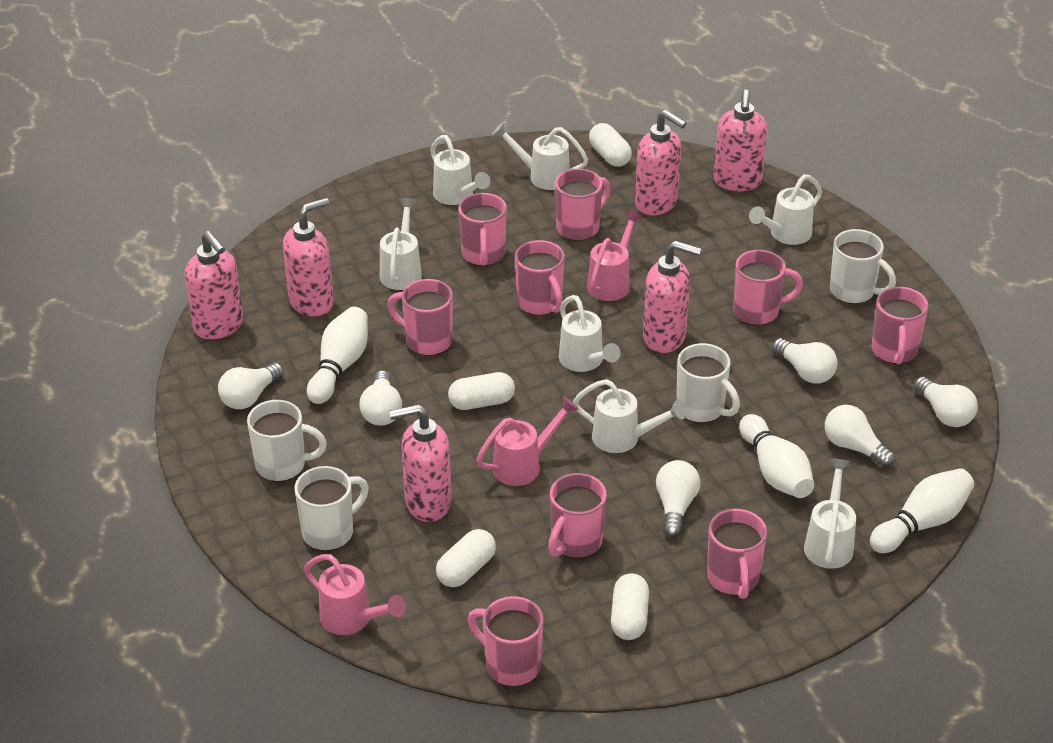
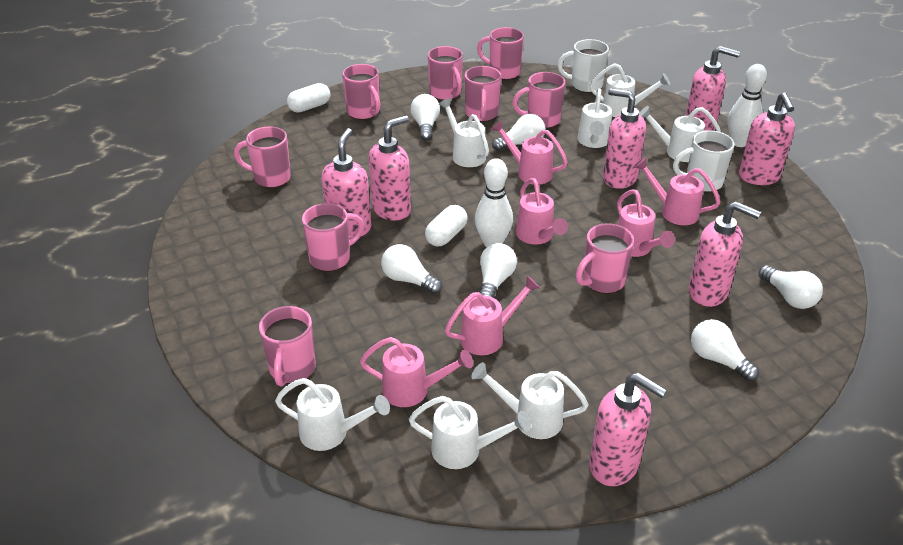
pink soap dispenser: 6 -> 7
pink watering can: 3 -> 6
white bowling pin: 3 -> 2
white capsule: 4 -> 2
white mug: 4 -> 2

